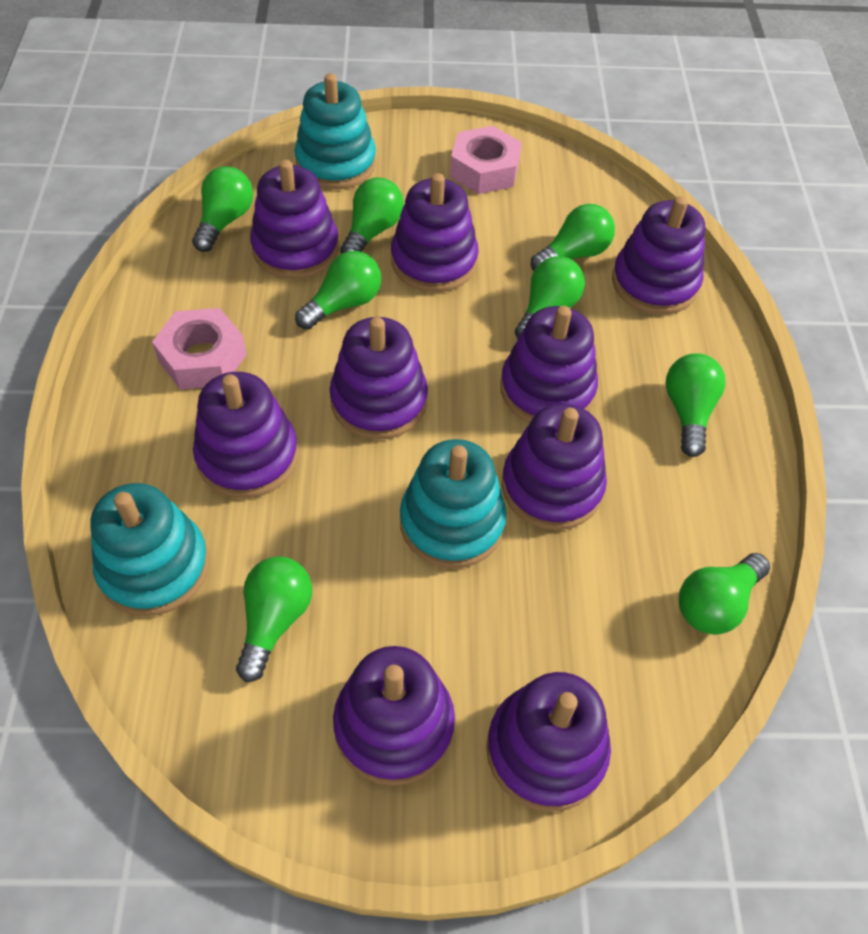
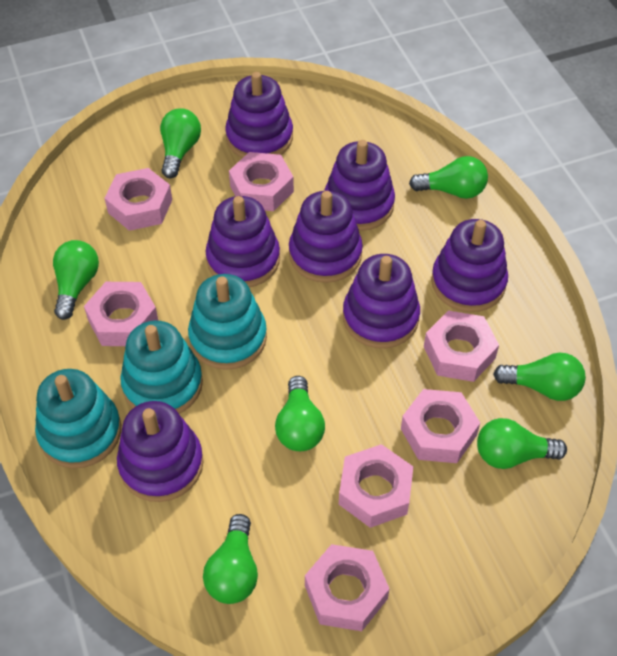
green light bulb: 8 -> 7
pink nut: 2 -> 7
purple stacking toy: 9 -> 7

